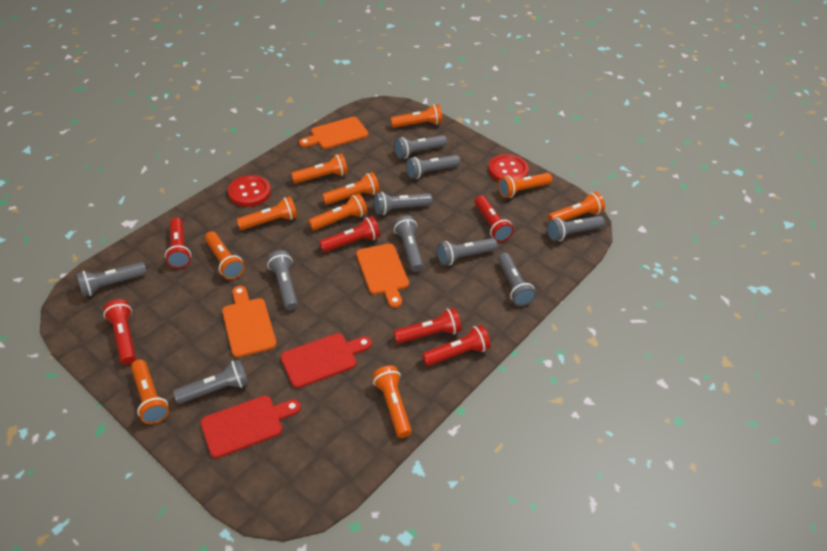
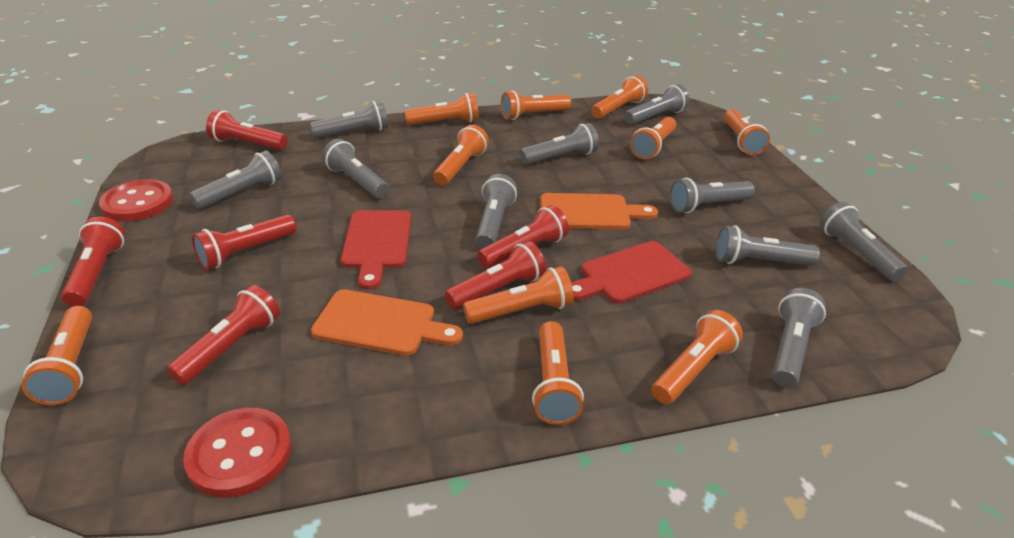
orange cutting board: 3 -> 2

